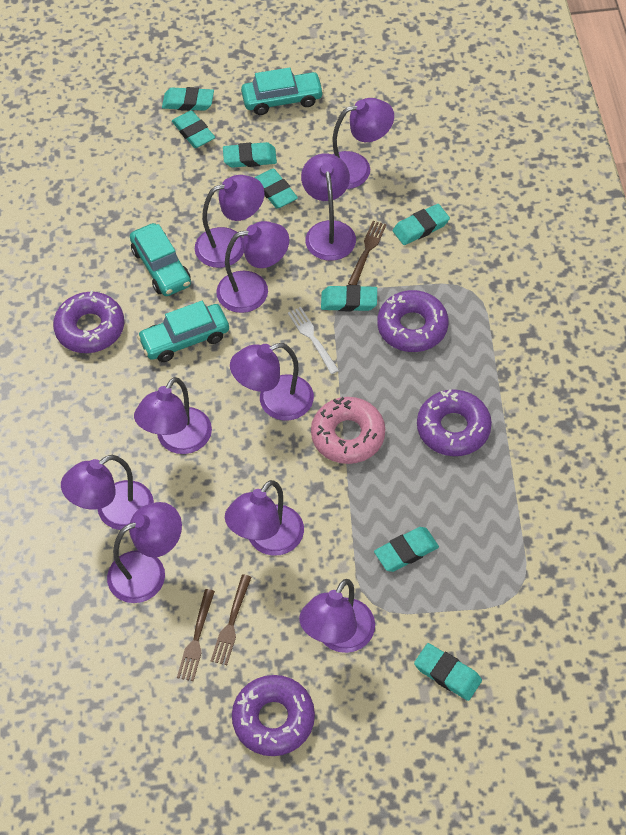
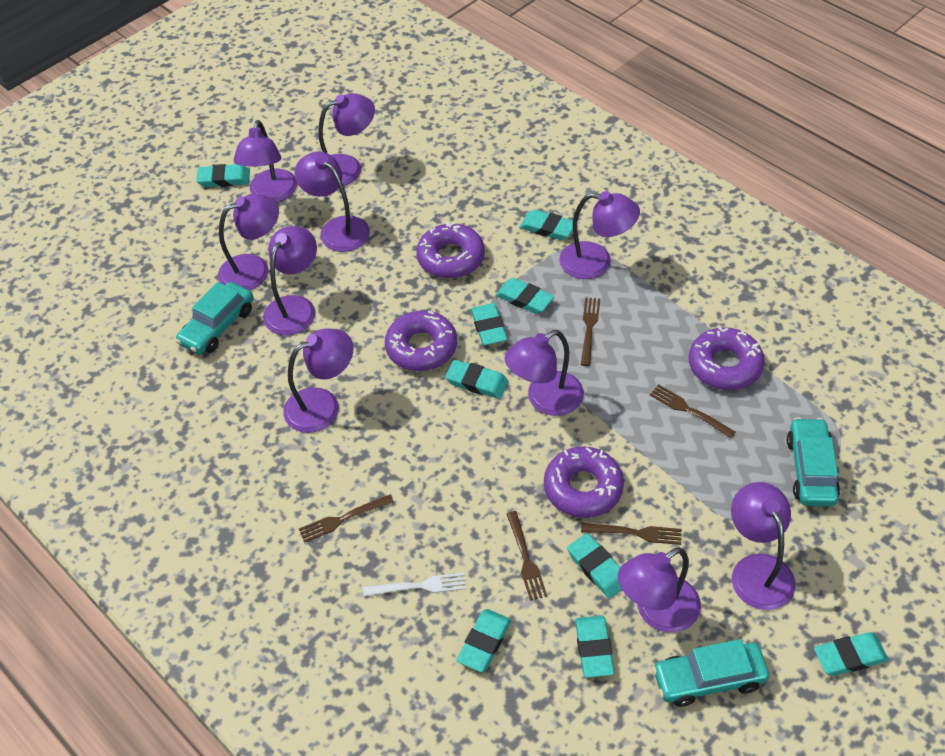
brown fork: 3 -> 5
pink donut: 1 -> 0
turquoise eraser: 8 -> 9

